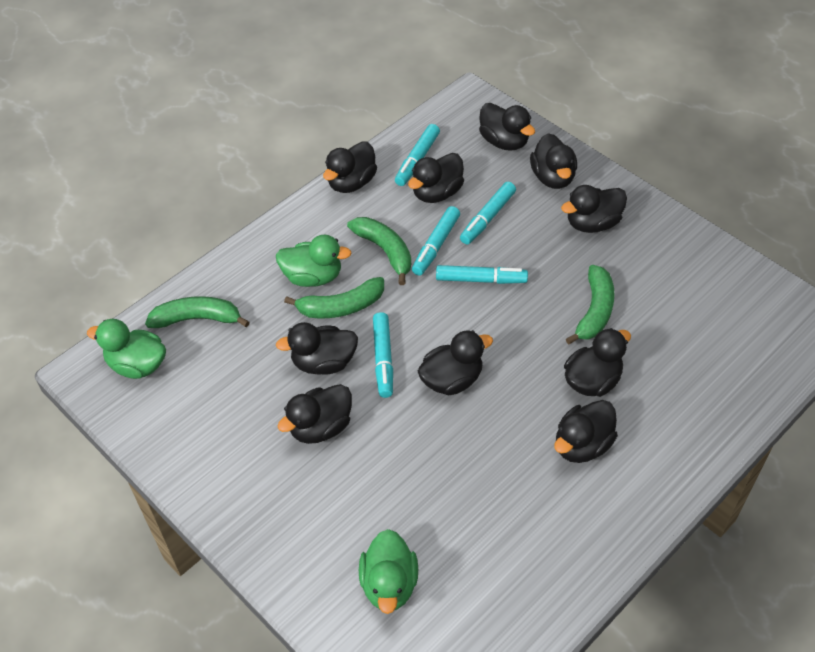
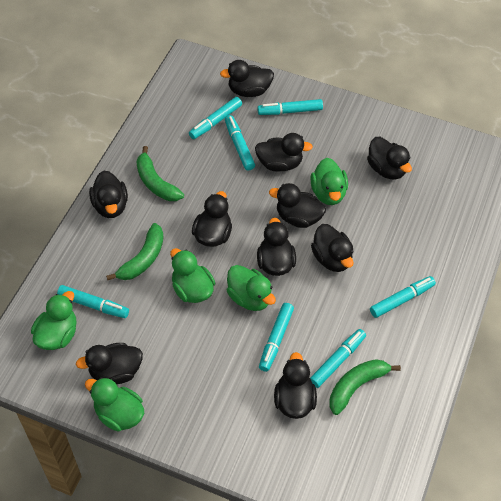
green banana: 4 -> 3
green duck: 3 -> 5
turquoise marker: 5 -> 7

